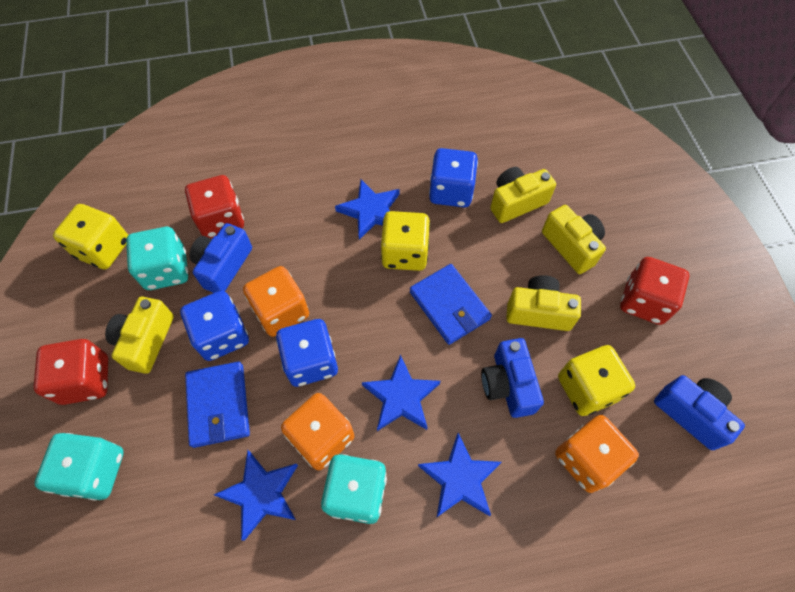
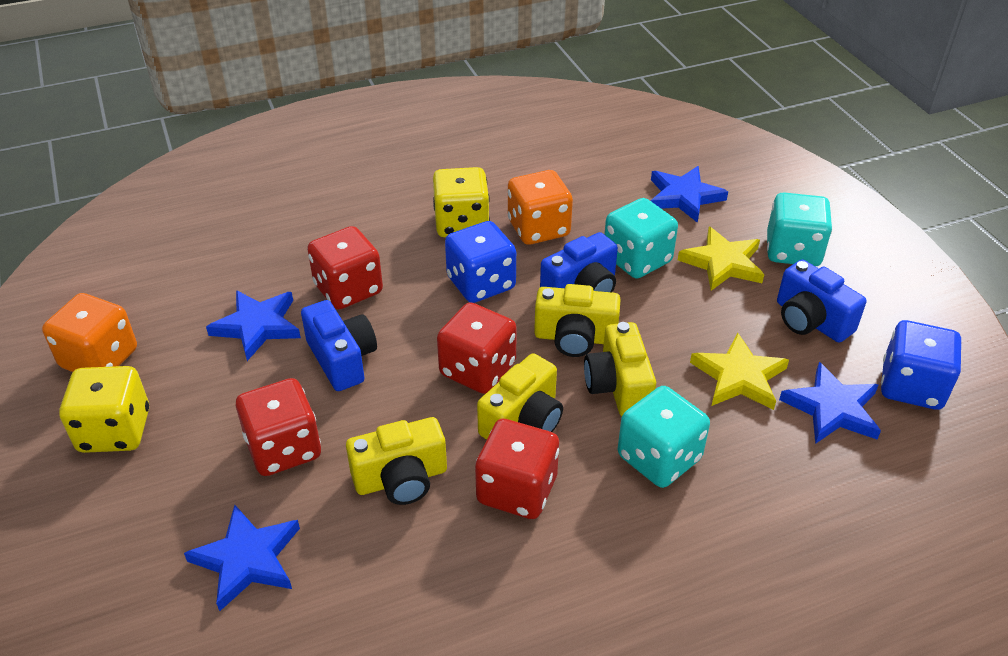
blue dice: 3 -> 2
blue wallet: 2 -> 0
orange dice: 3 -> 2
red dice: 3 -> 4
yellow dice: 3 -> 2
yellow star: 0 -> 2

